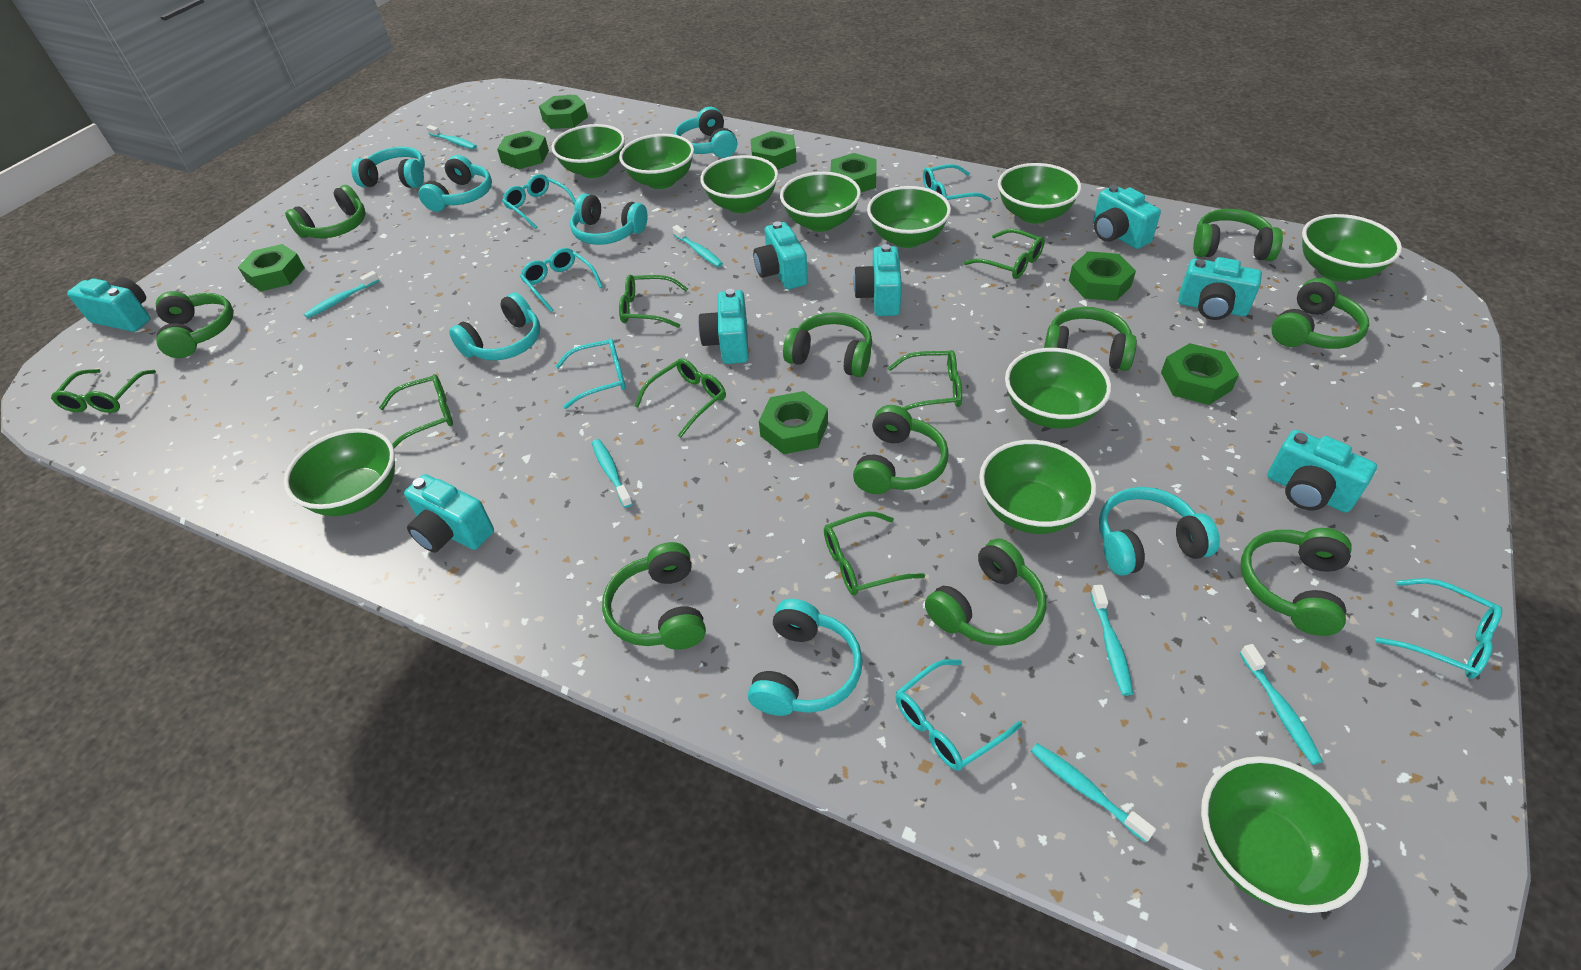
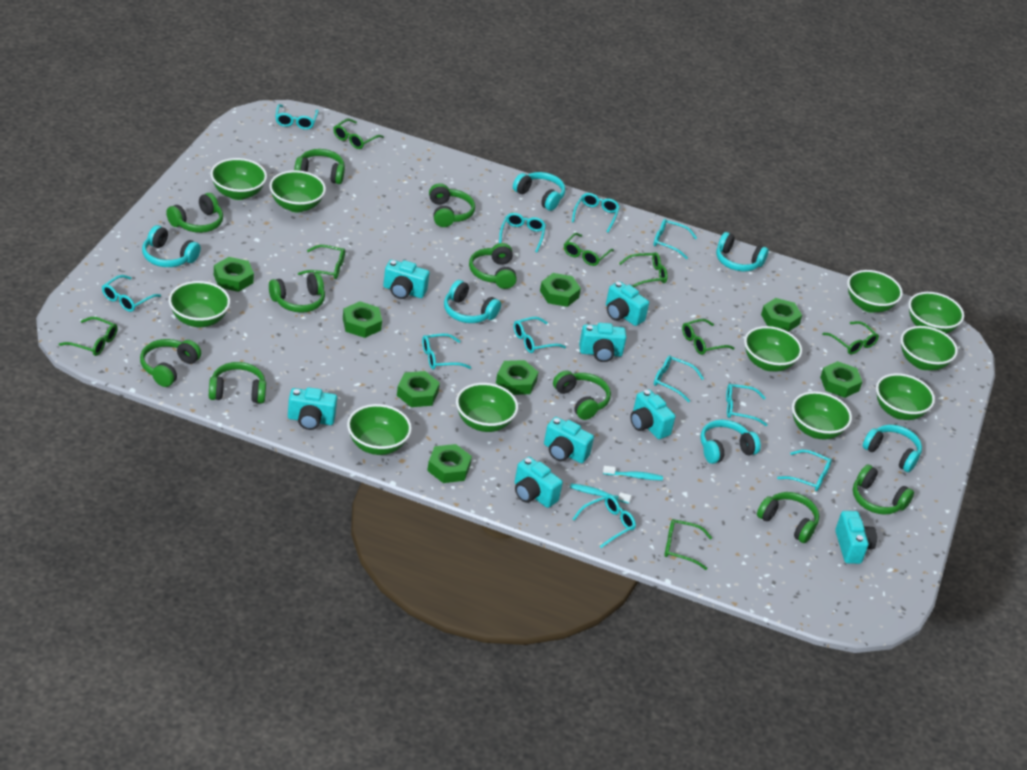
green glasses: 7 -> 8
turquoise glasses: 6 -> 11
turquoise headphones: 7 -> 6
turquoise toothbrush: 7 -> 2

